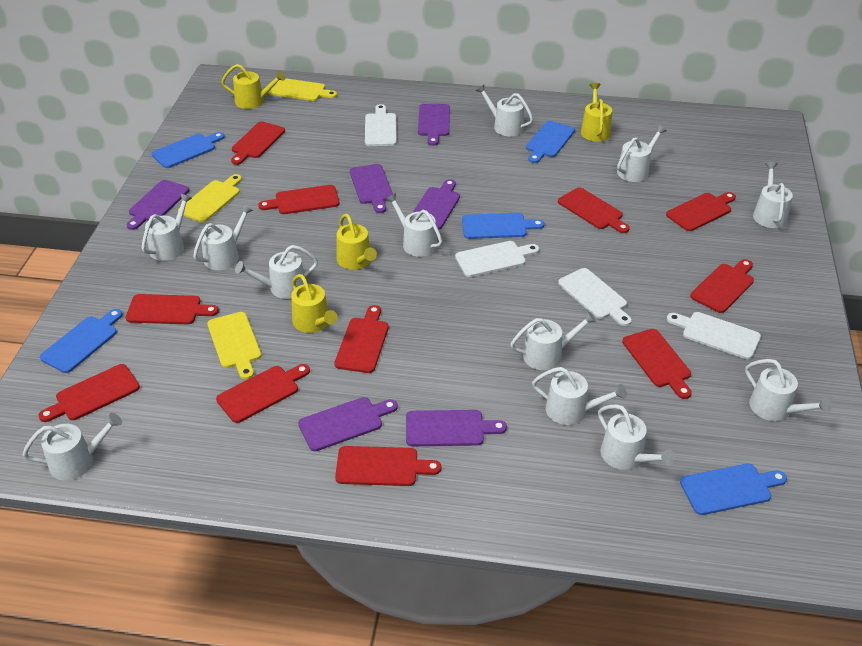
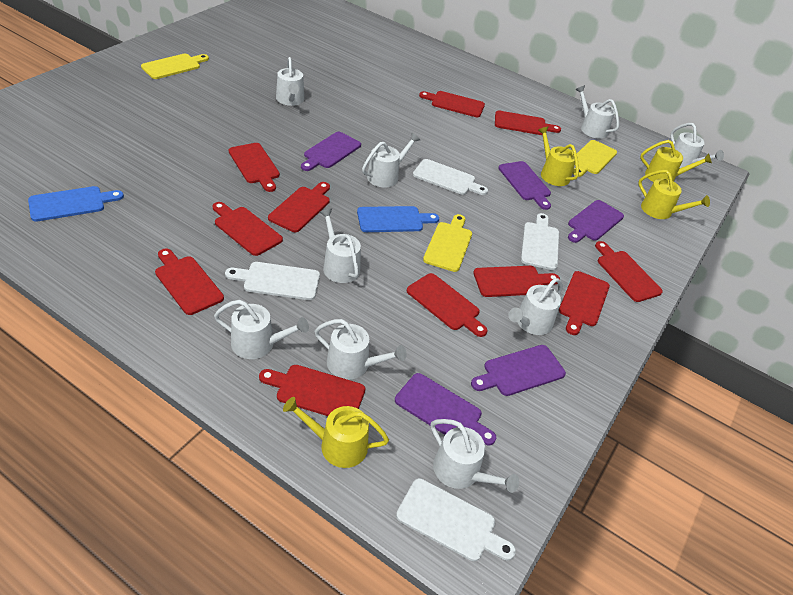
blue cutting board: 5 -> 2
purple cutting board: 6 -> 5
white watering can: 12 -> 9

